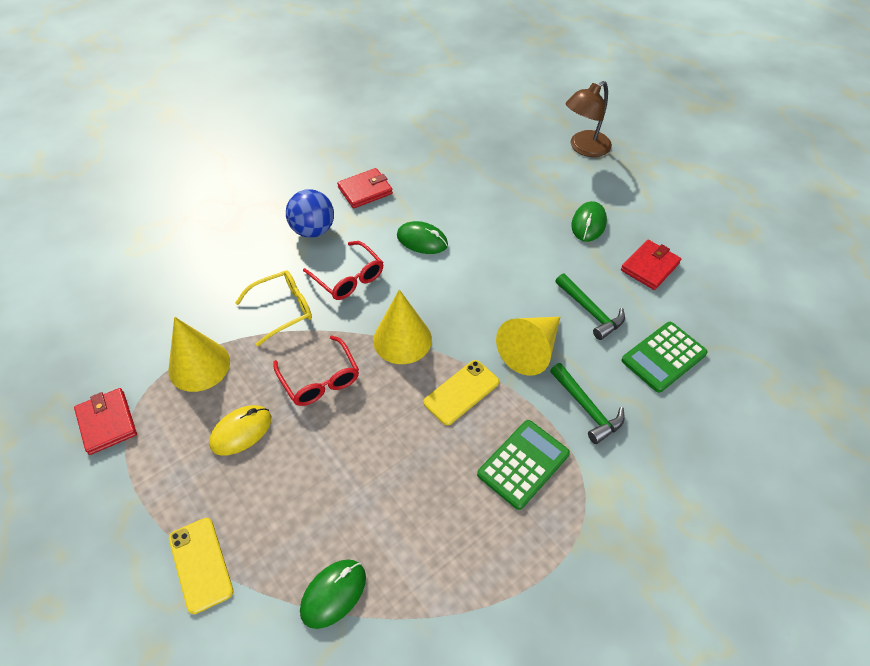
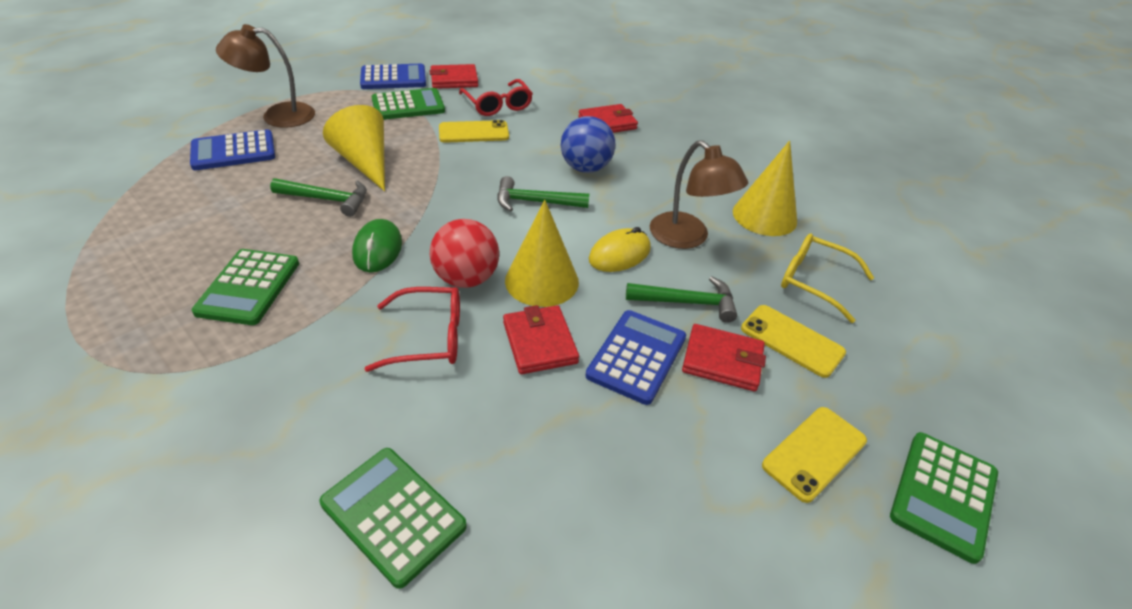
blue calculator: 0 -> 3
brown lamp: 1 -> 2
green calculator: 2 -> 4
green hammer: 2 -> 3
green mouse: 3 -> 1
red ball: 0 -> 1
red wallet: 3 -> 4
yellow phone: 2 -> 3

